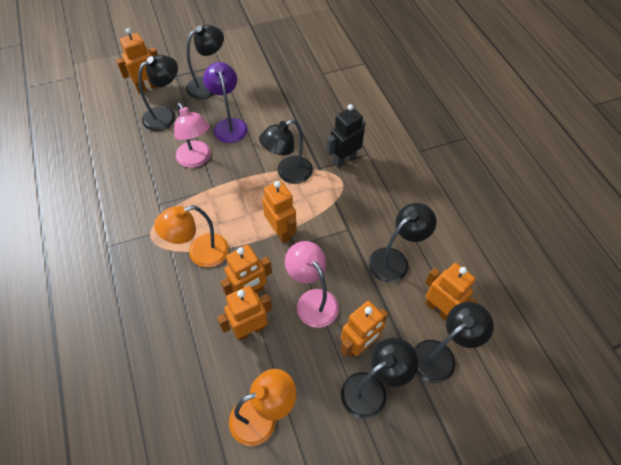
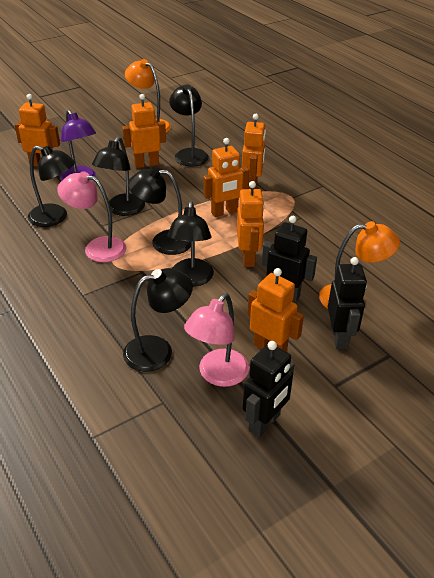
black robot: 1 -> 3

